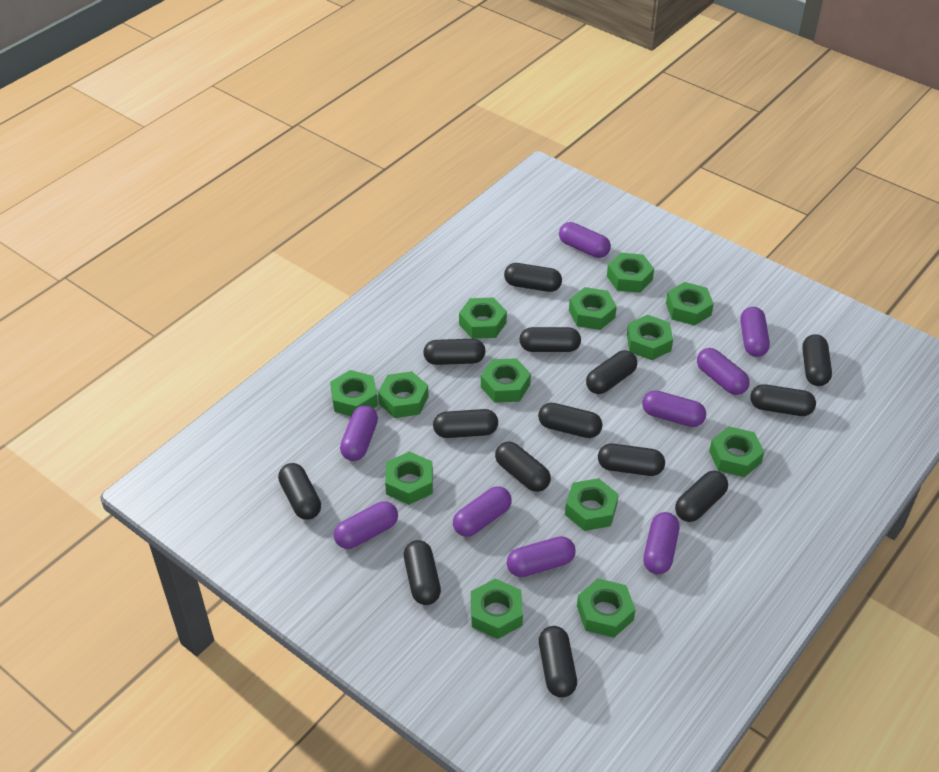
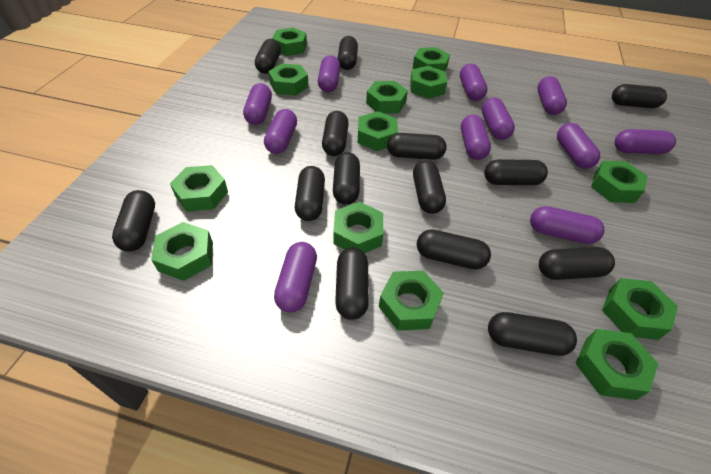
purple capsule: 9 -> 11

